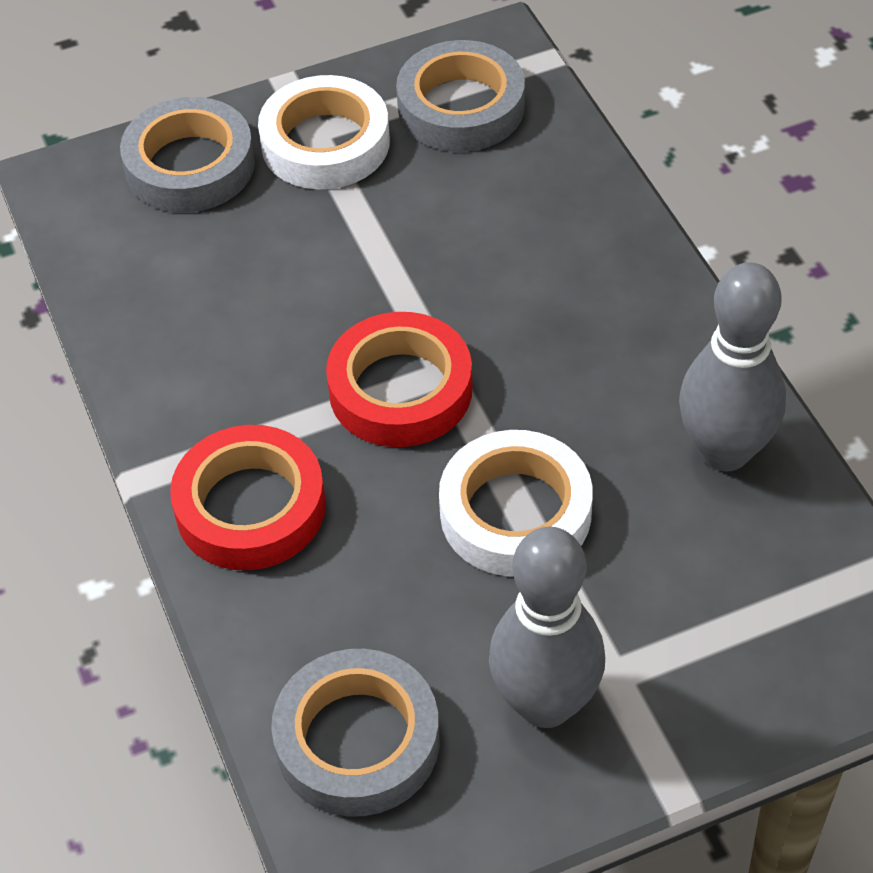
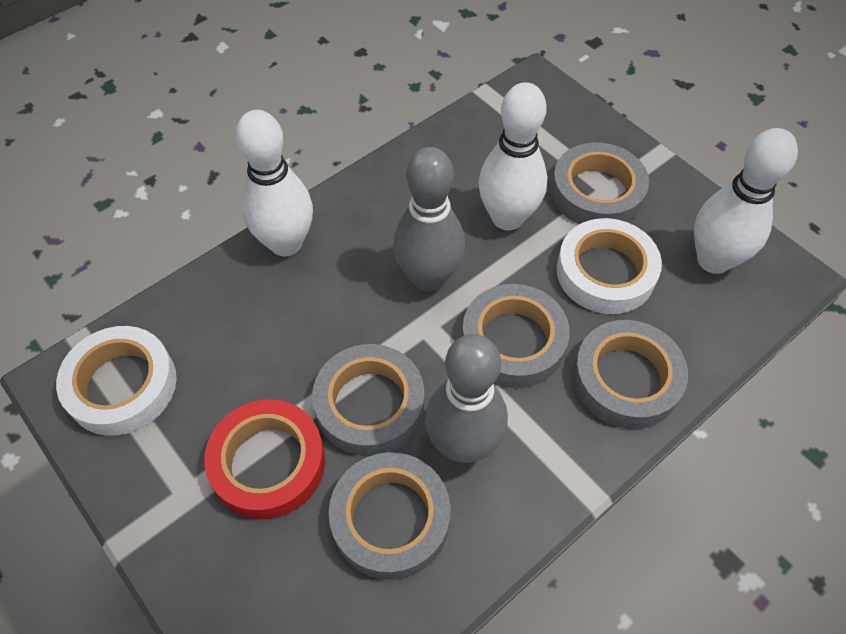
grey tape: 3 -> 5
red tape: 2 -> 1
white bowling pin: 0 -> 3

